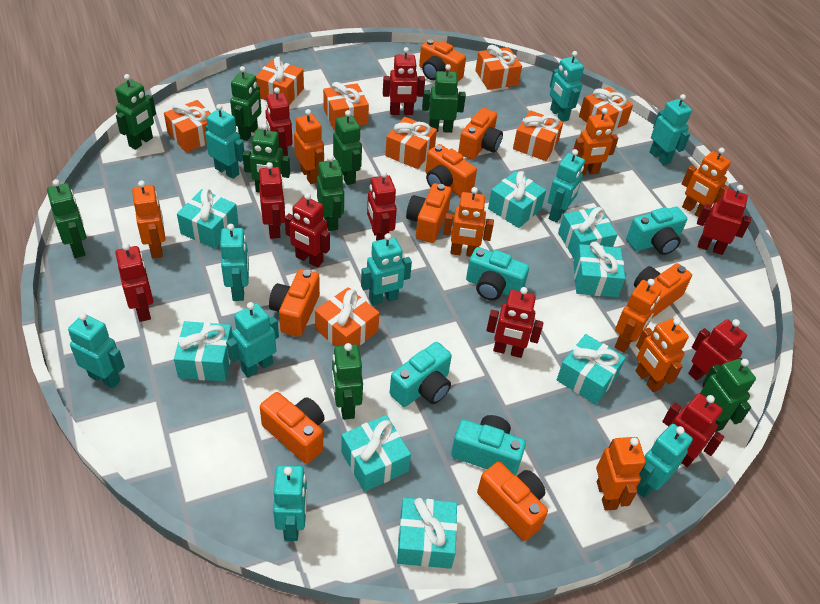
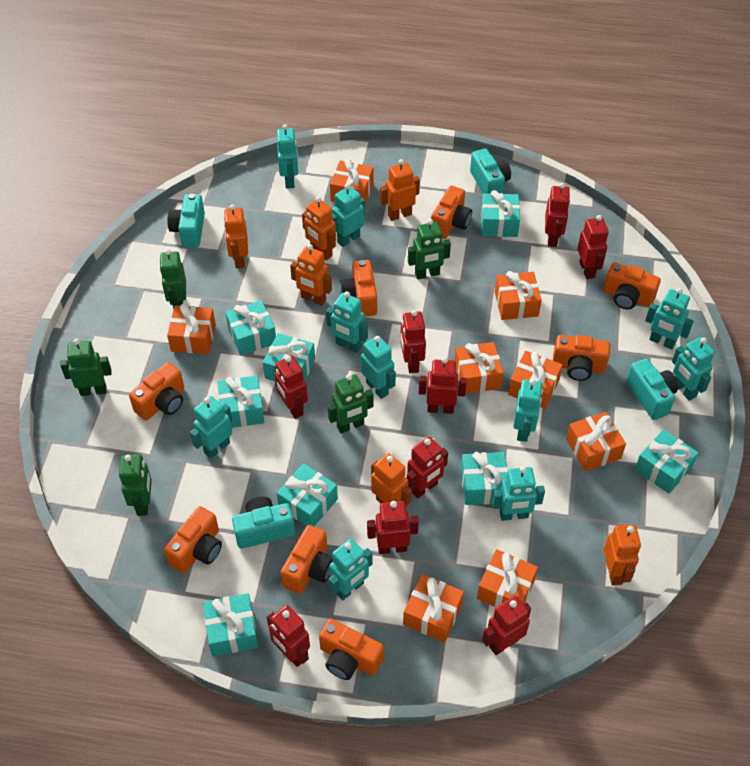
green robot: 9 -> 5
orange robot: 8 -> 6
red robot: 10 -> 9

